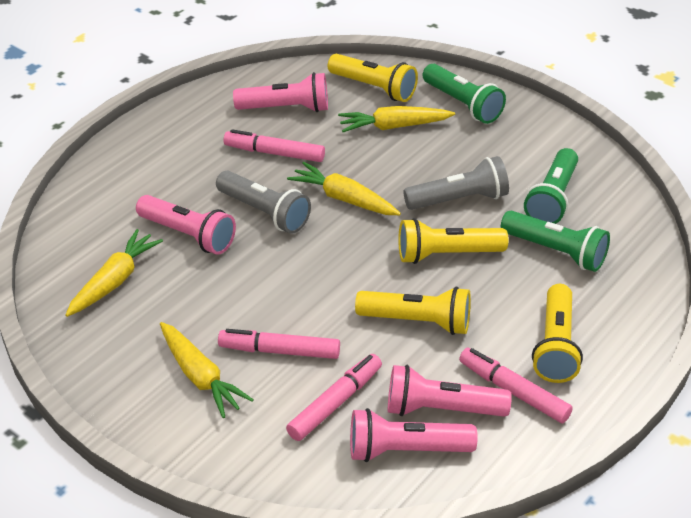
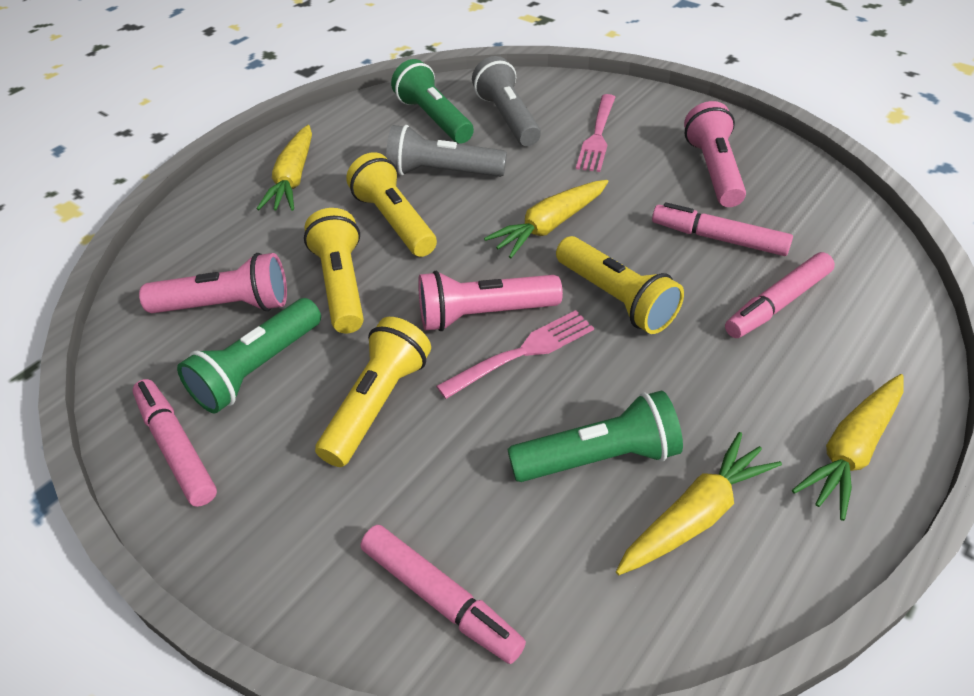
pink flashlight: 4 -> 3
pink fork: 0 -> 2

